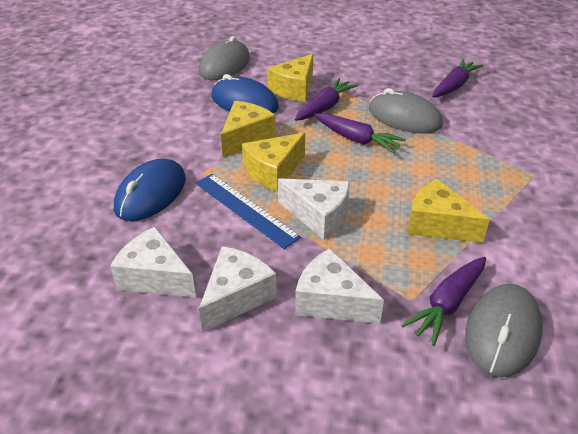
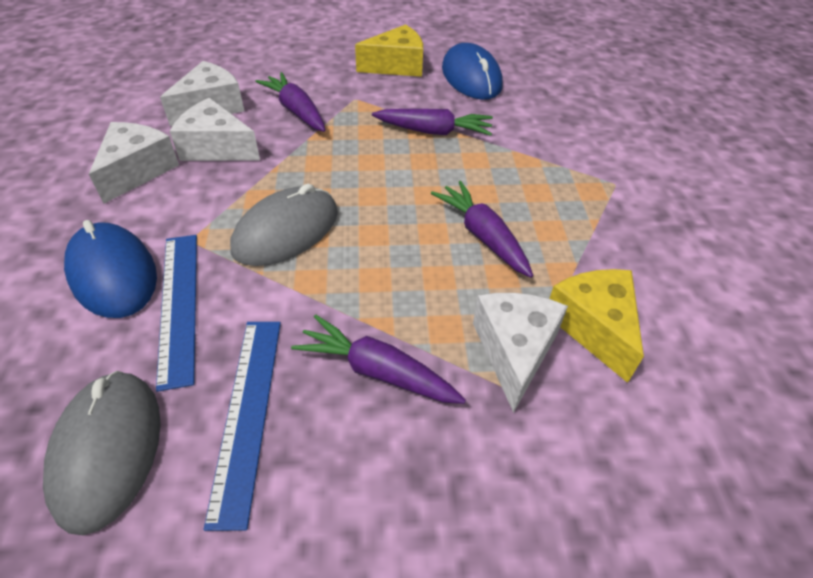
blue ruler: 1 -> 2
grey mouse: 3 -> 2
yellow cheese: 4 -> 2

